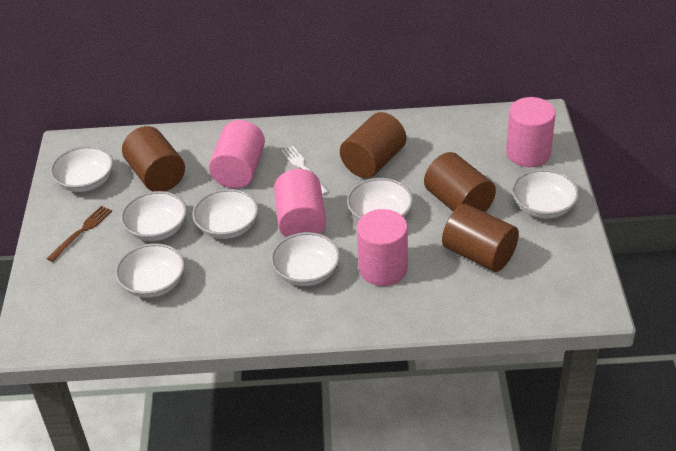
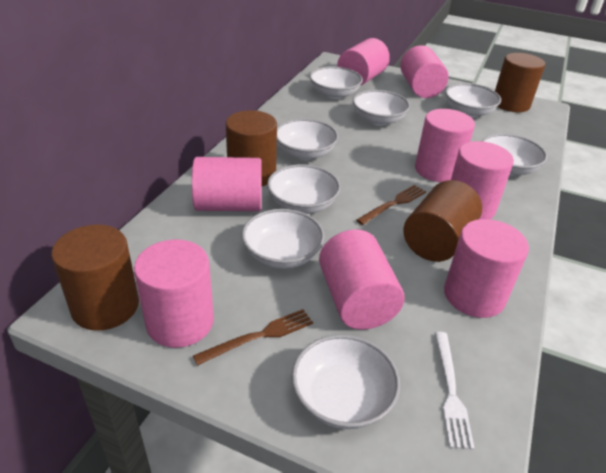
brown fork: 1 -> 2
pink cylinder: 4 -> 8
white bowl: 7 -> 8

